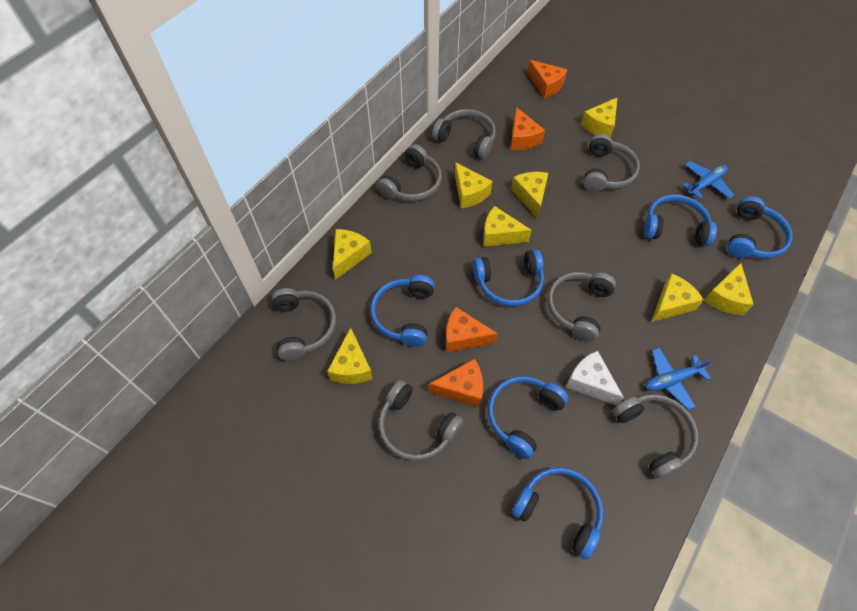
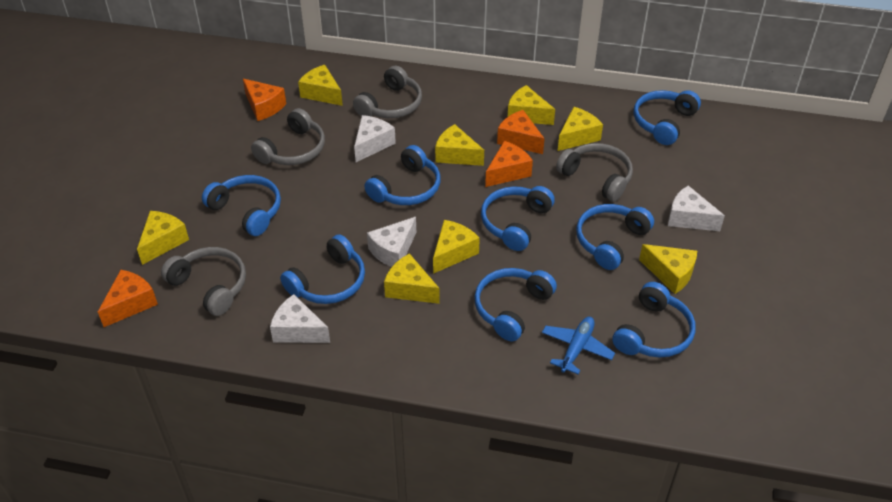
blue headphones: 6 -> 8
blue plane: 2 -> 1
grey headphones: 7 -> 4
white cheese: 1 -> 4

